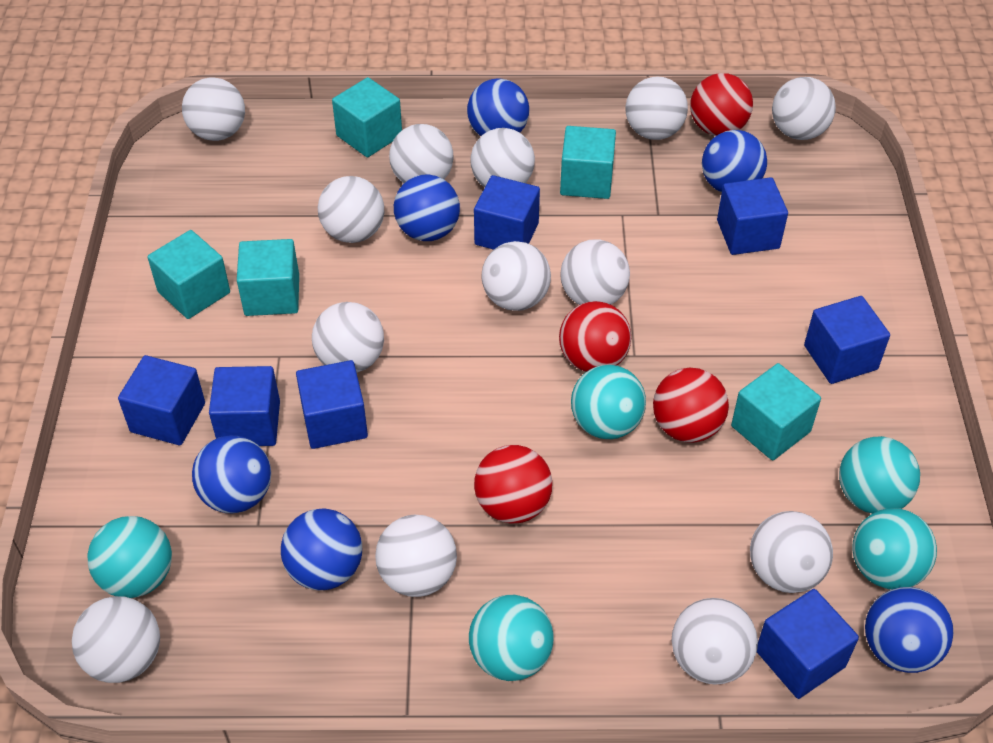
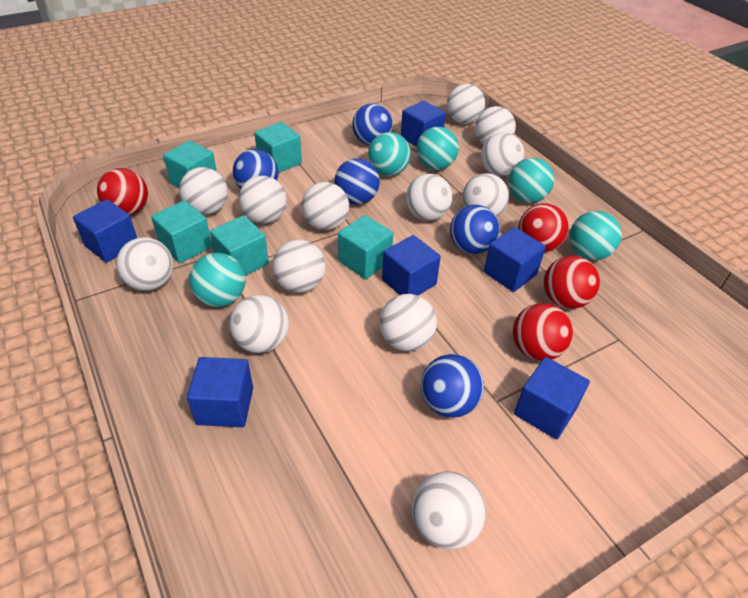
blue ball: 6 -> 5
blue cube: 7 -> 6

